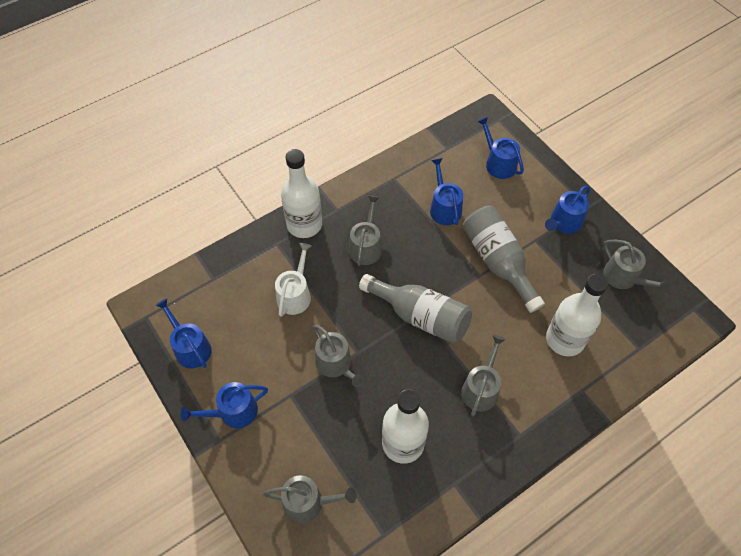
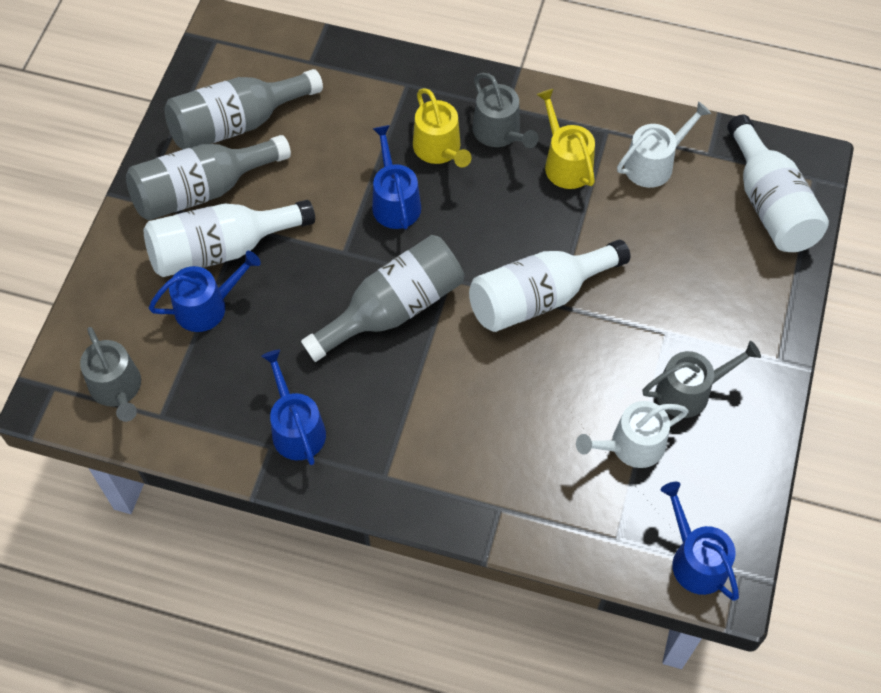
blue watering can: 5 -> 4
grey bottle: 2 -> 3
grey watering can: 5 -> 3
white watering can: 1 -> 2
yellow watering can: 0 -> 2

